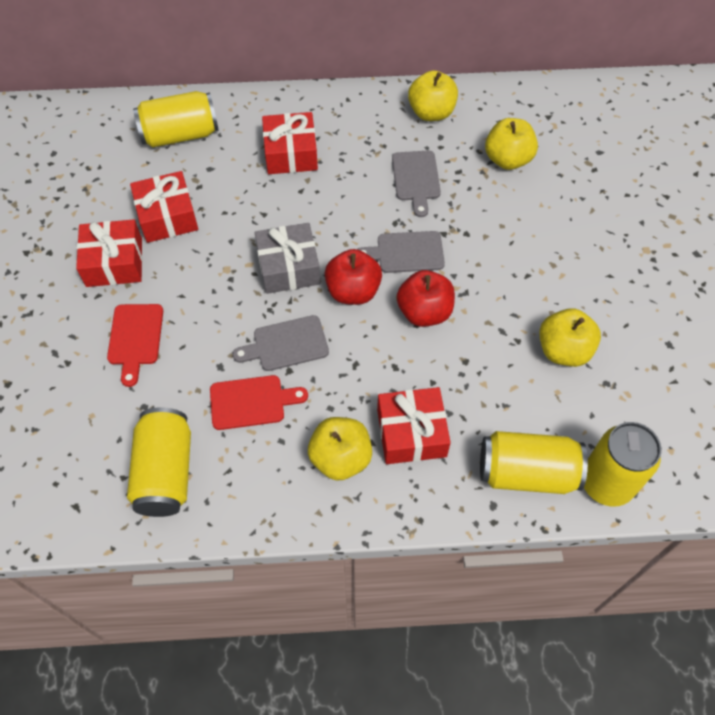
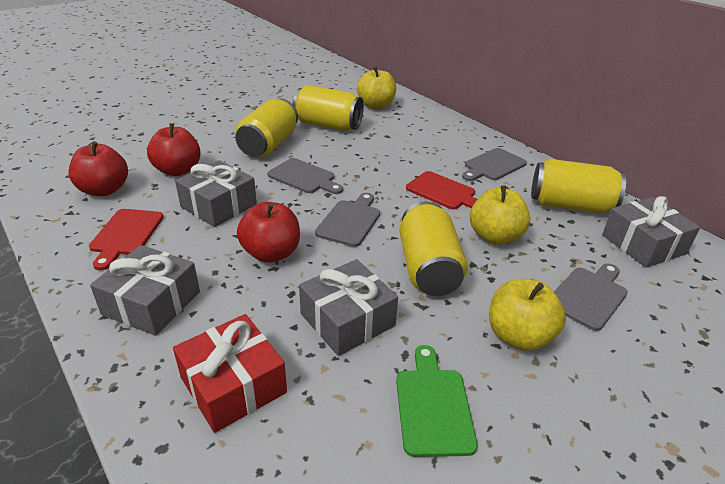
green cutting board: 0 -> 1
grey cutting board: 3 -> 4
grey gift: 1 -> 4
red apple: 2 -> 3
red gift: 4 -> 1
yellow apple: 4 -> 3

